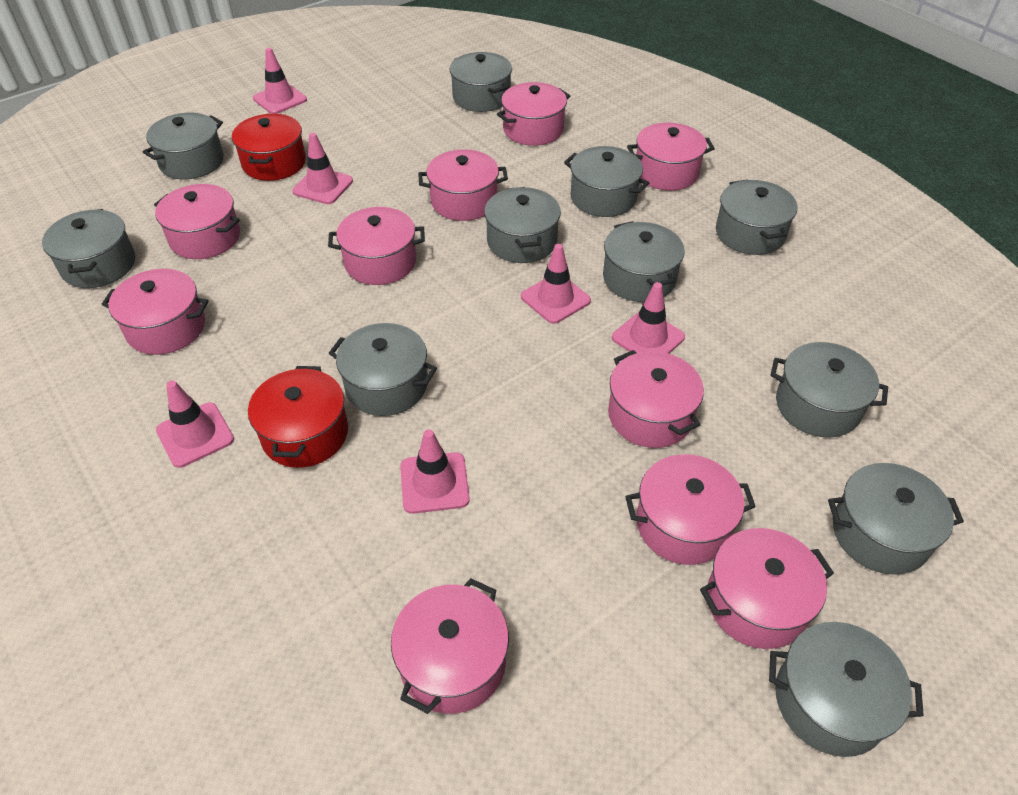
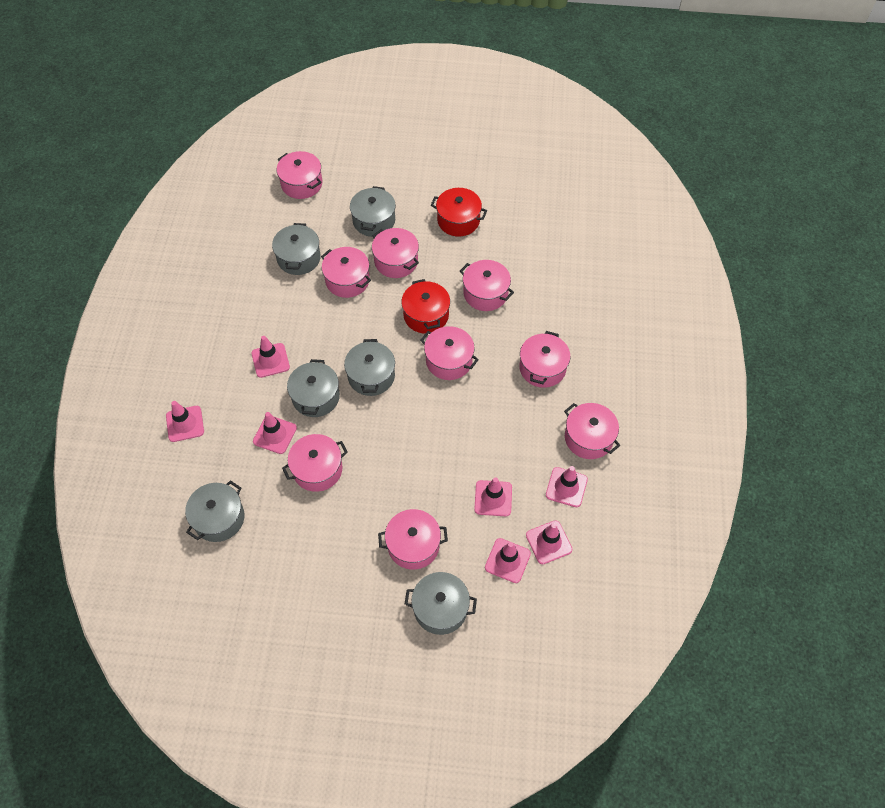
grey pot: 11 -> 6
pink pot: 10 -> 9
pink traffic cone: 6 -> 7

